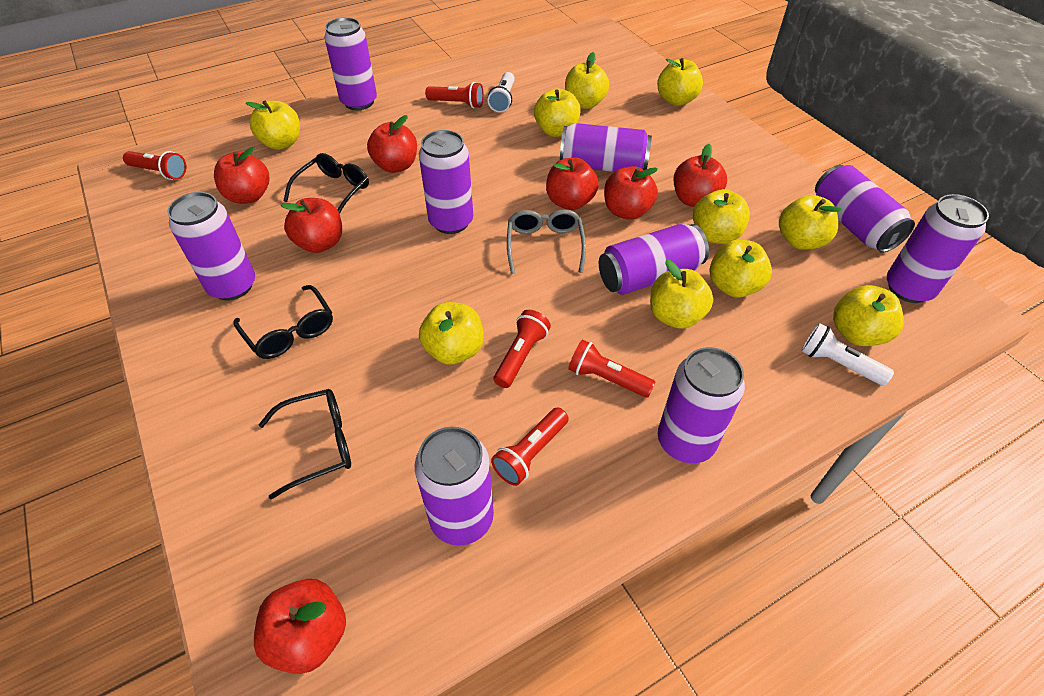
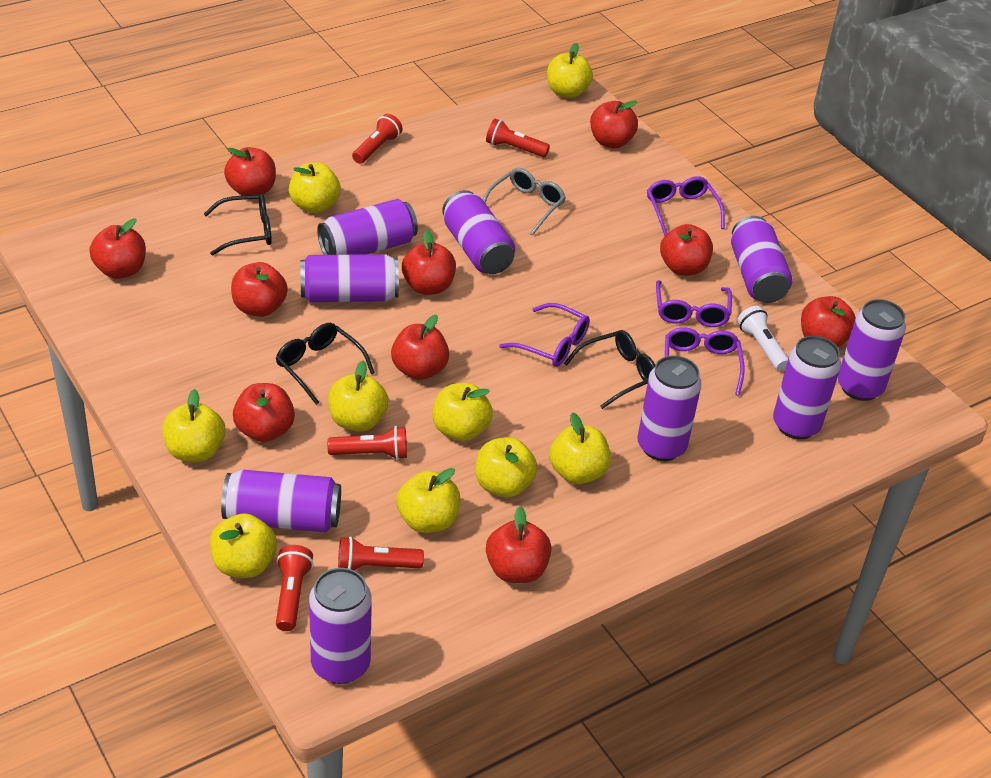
purple glasses: 0 -> 4
red apple: 7 -> 10
white flashlight: 2 -> 1
yellow apple: 10 -> 9

